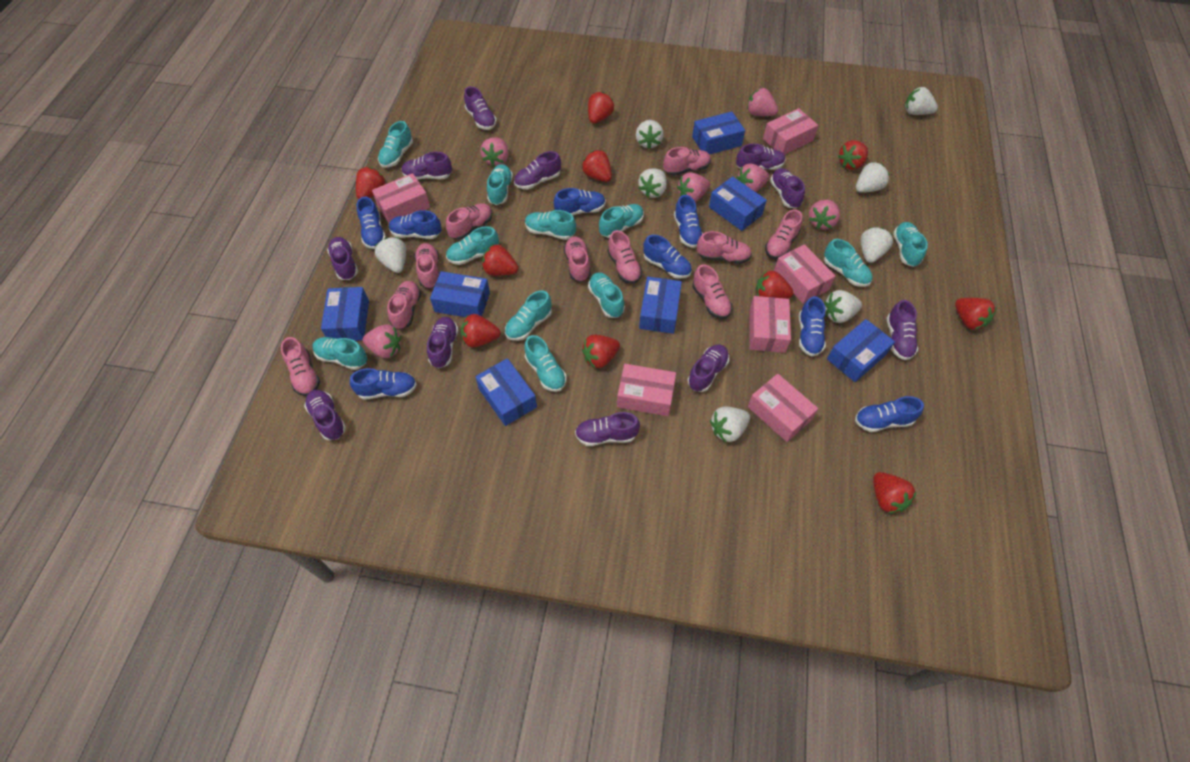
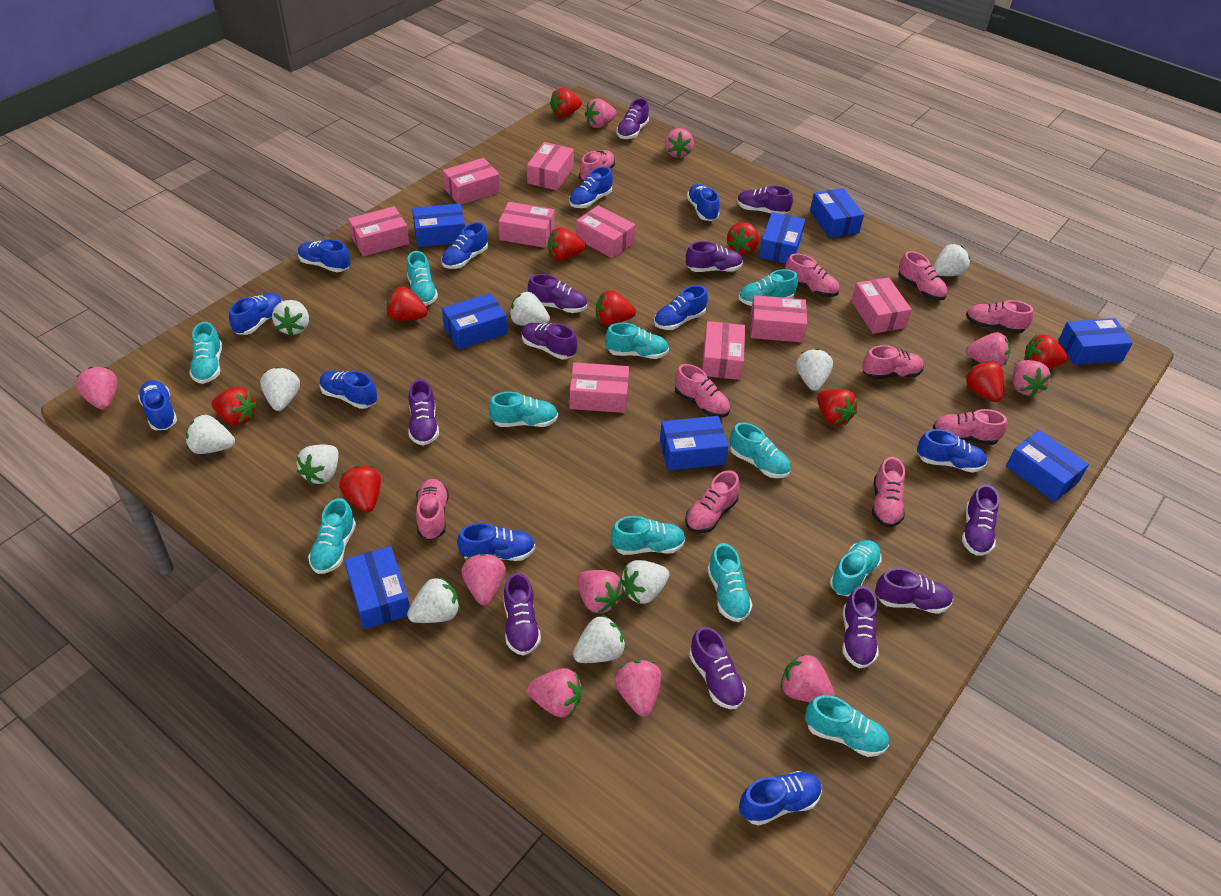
blue box: 7 -> 8
blue shoe: 8 -> 11
pink box: 6 -> 9
pink strawberry: 6 -> 10
white strawberry: 8 -> 10

